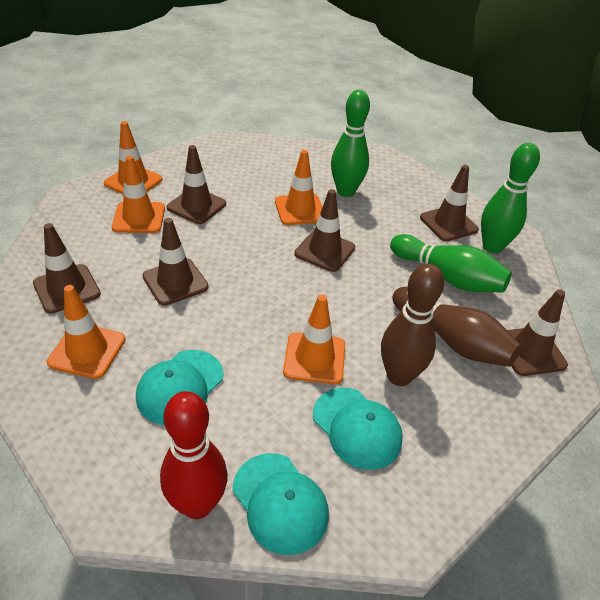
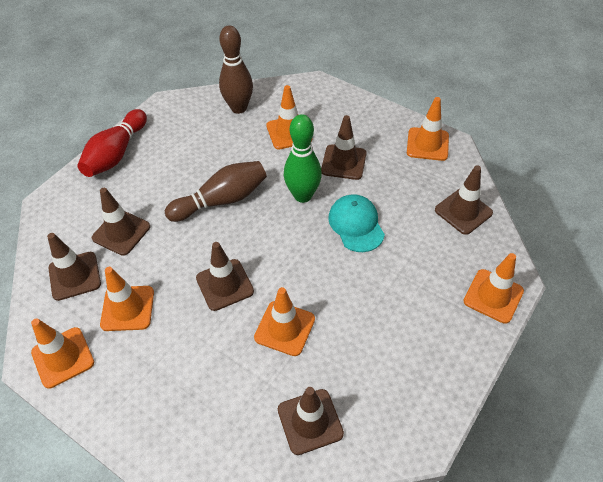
green bowling pin: 3 -> 1
orange traffic cone: 5 -> 6
turquoise cap: 3 -> 1

